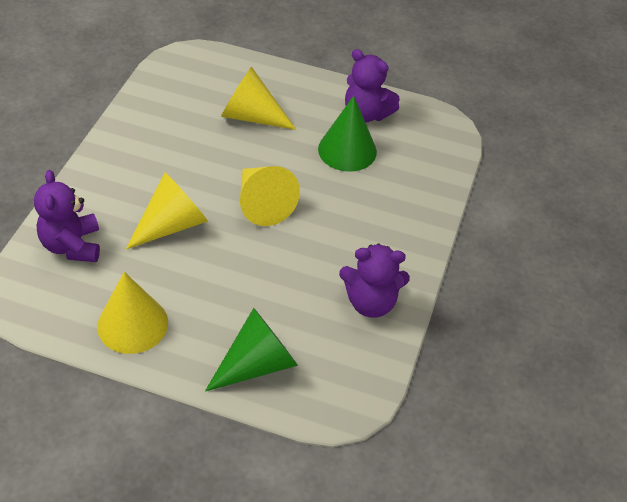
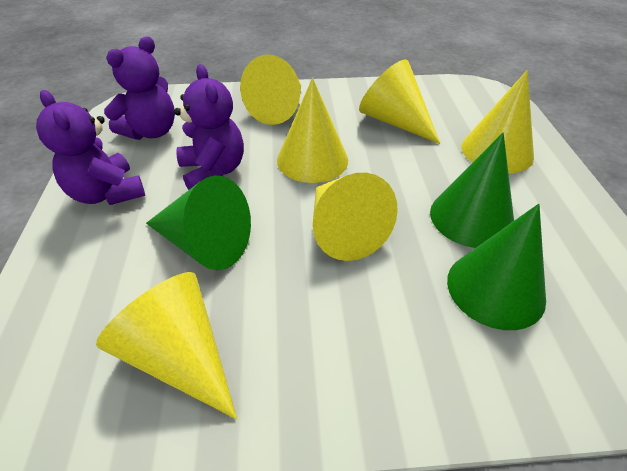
green cone: 2 -> 3
yellow cone: 4 -> 6

